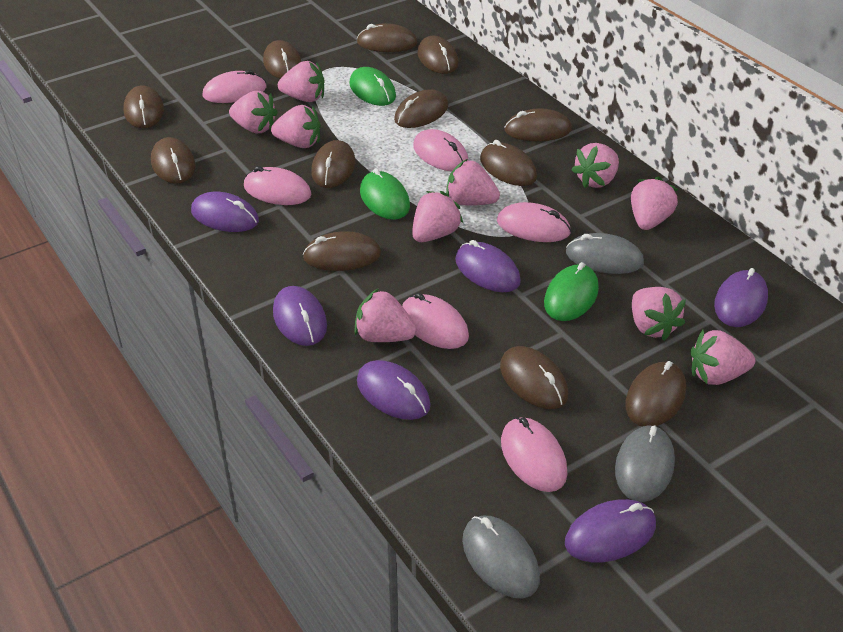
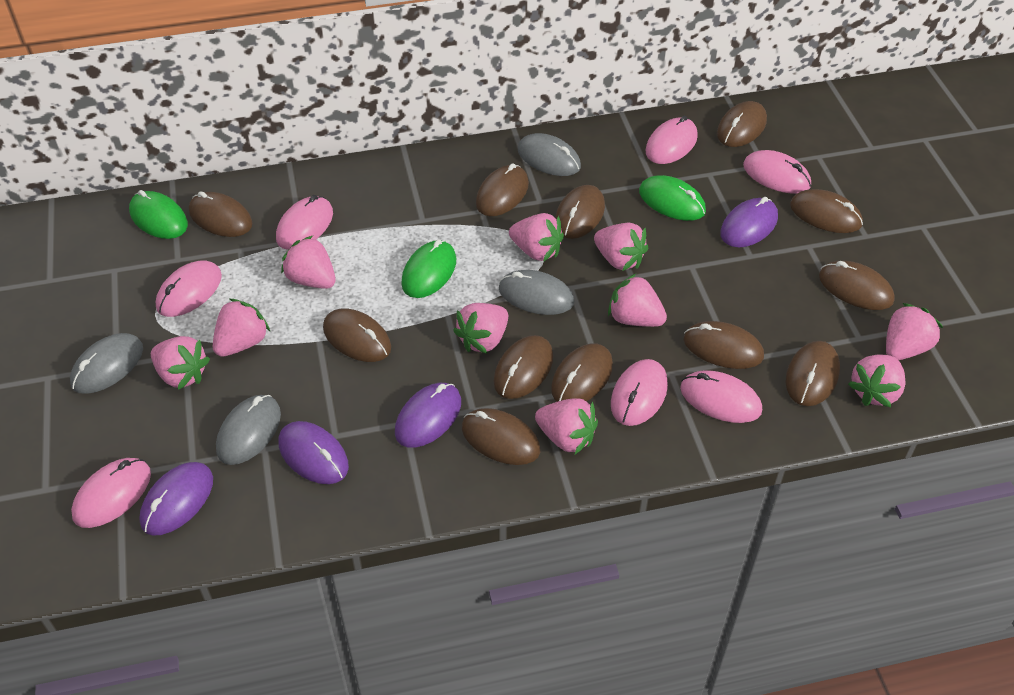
grey mouse: 3 -> 4
pink mouse: 6 -> 7
purple mouse: 6 -> 4

